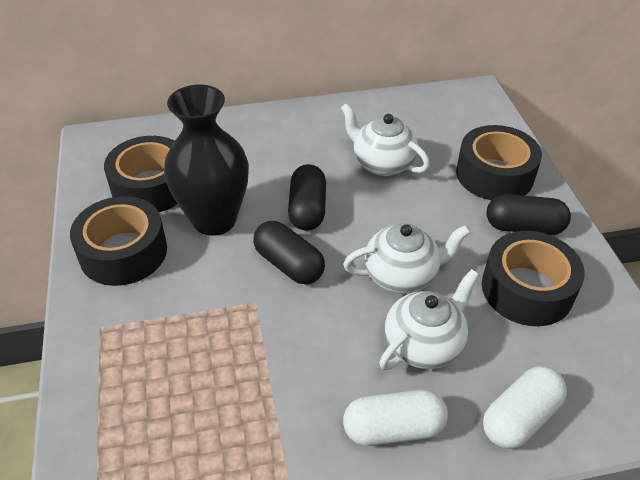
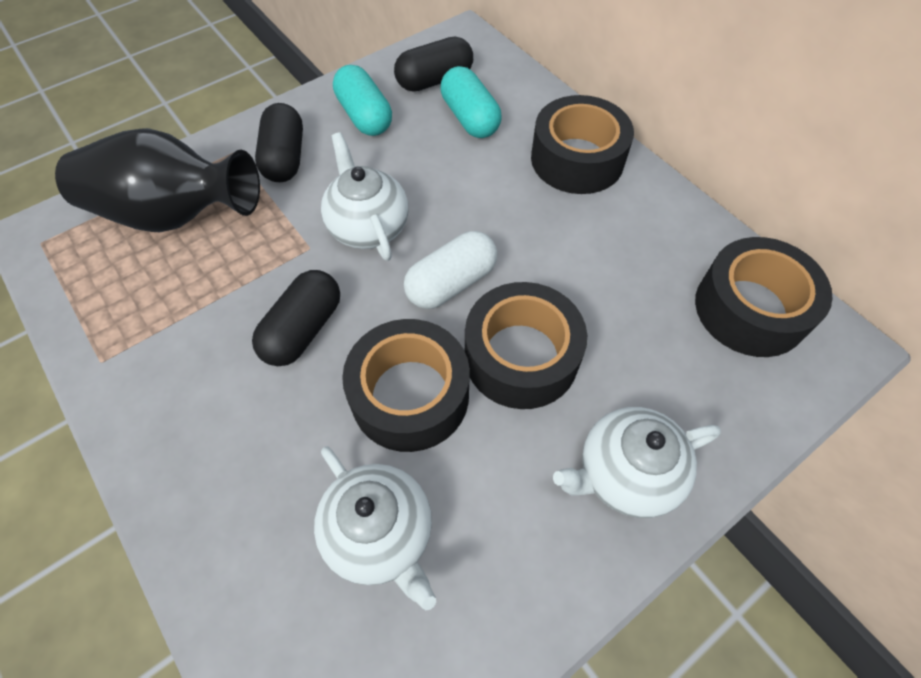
turquoise capsule: 0 -> 2
white capsule: 2 -> 1

